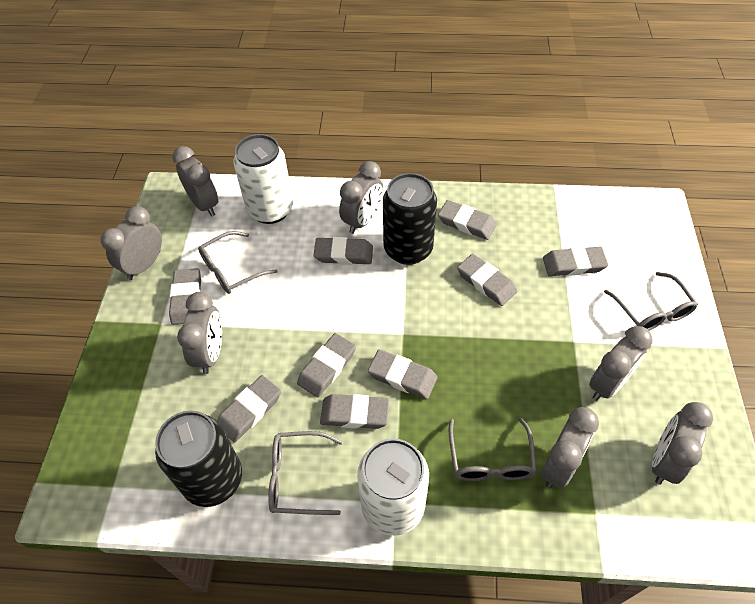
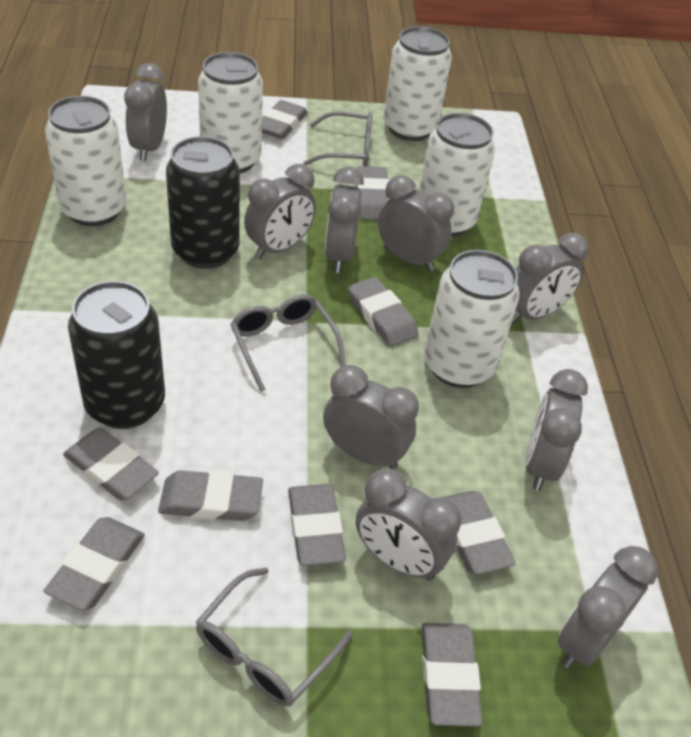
grey clock: 7 -> 9
grey glasses: 4 -> 3
white can: 2 -> 5

